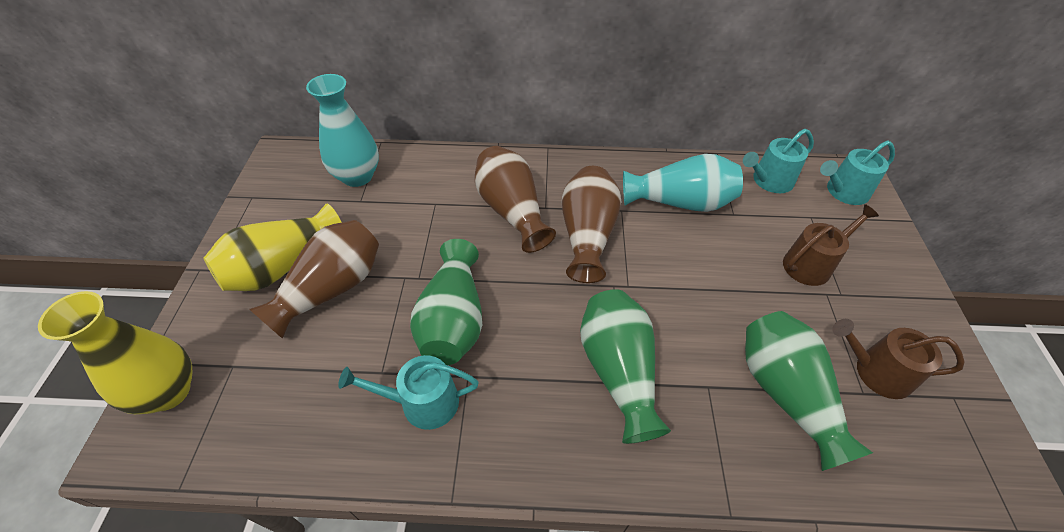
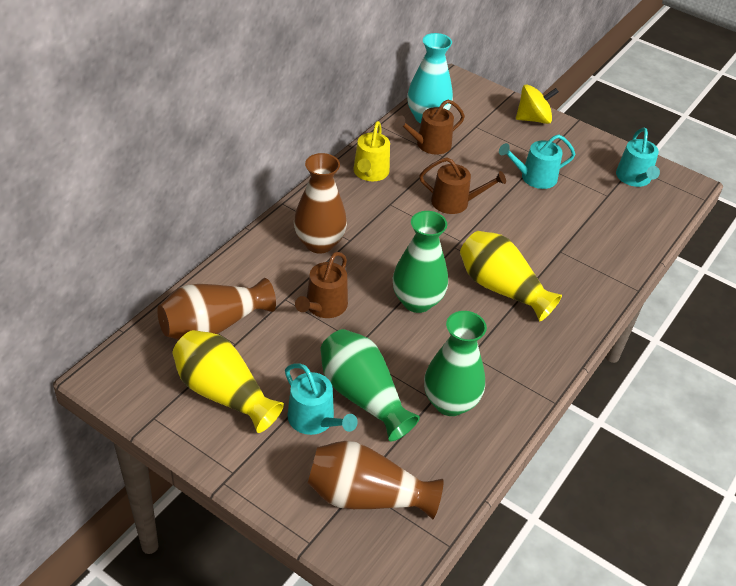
brown watering can: 2 -> 3
turquoise vase: 2 -> 1
yellow spinning top: 0 -> 1
yellow watering can: 0 -> 1

